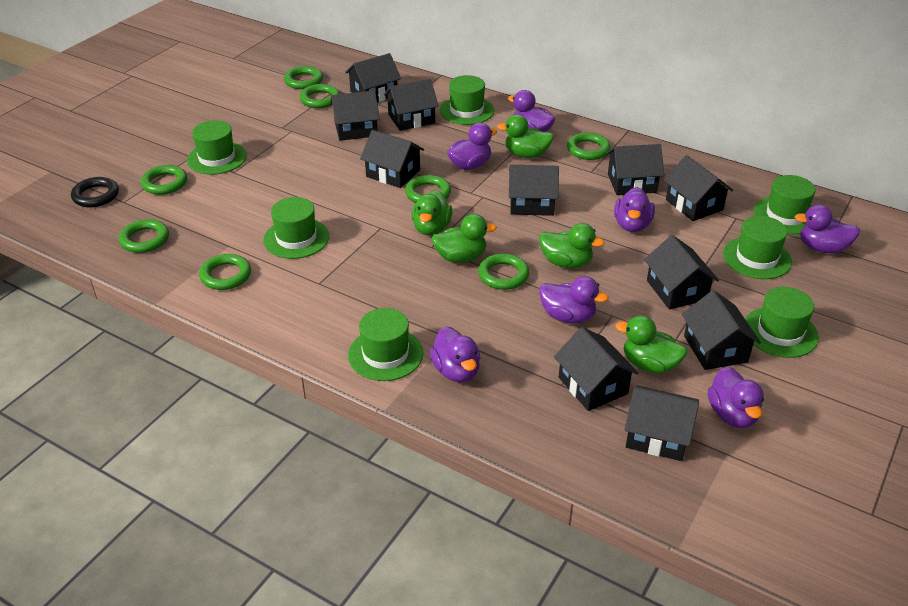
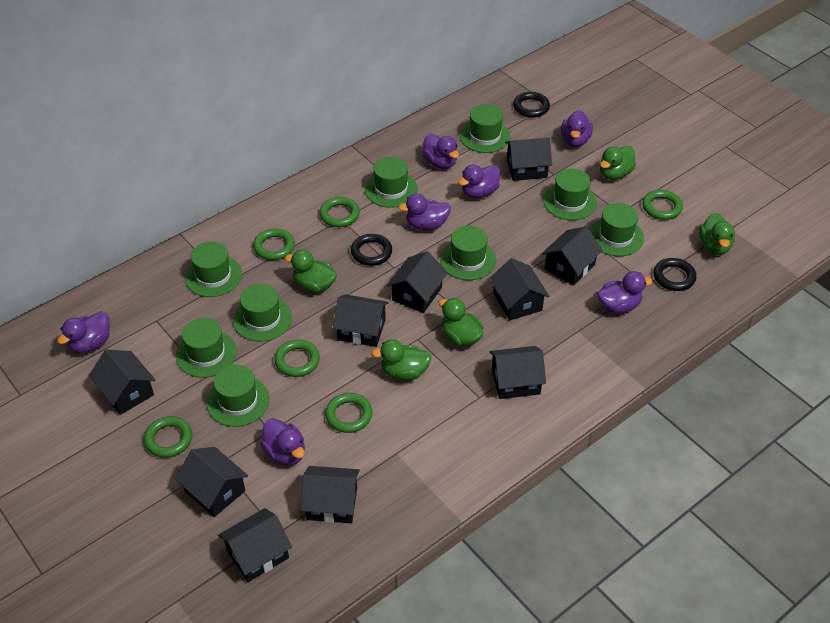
black house: 11 -> 10
black ring: 1 -> 3
green hat: 7 -> 9
green ring: 8 -> 6

